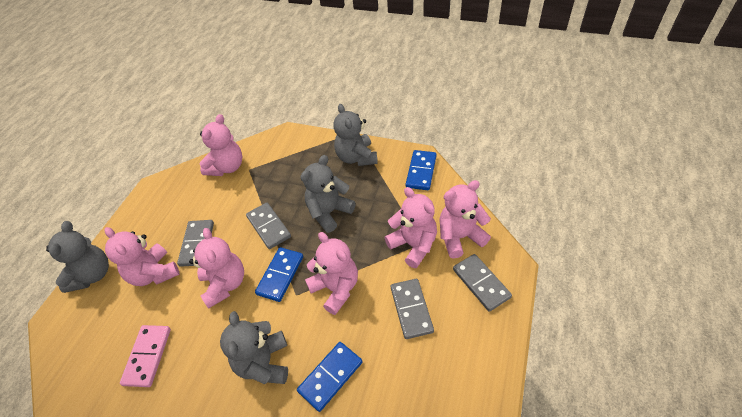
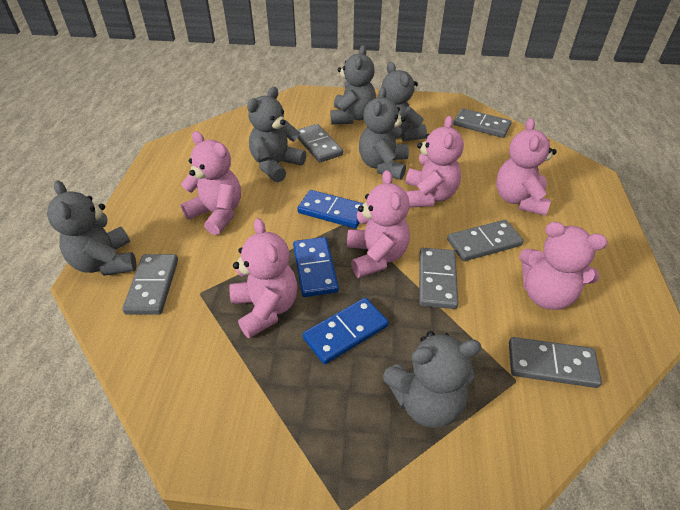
grey domino: 4 -> 6
grey teddy bear: 4 -> 6
pink domino: 1 -> 0

